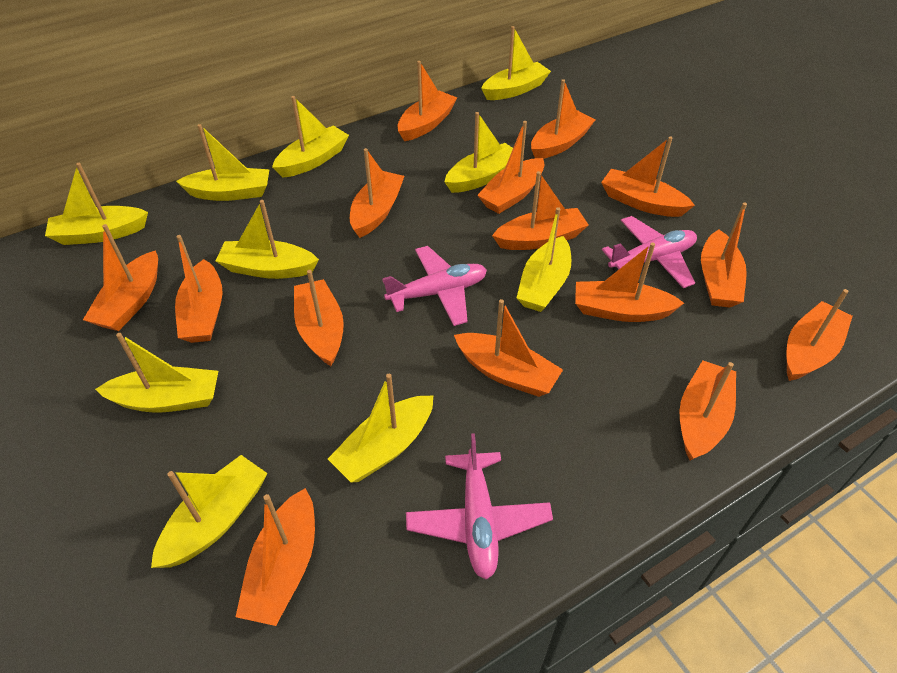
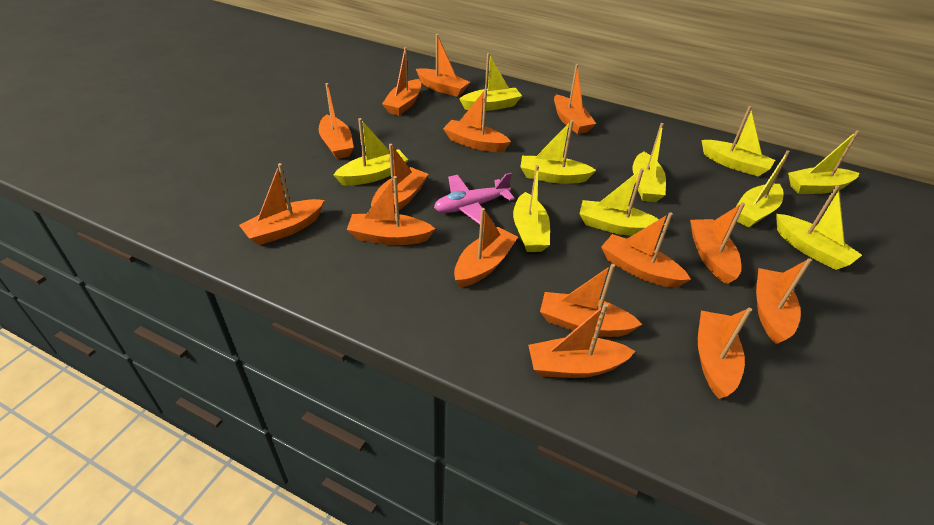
pink plane: 3 -> 1

